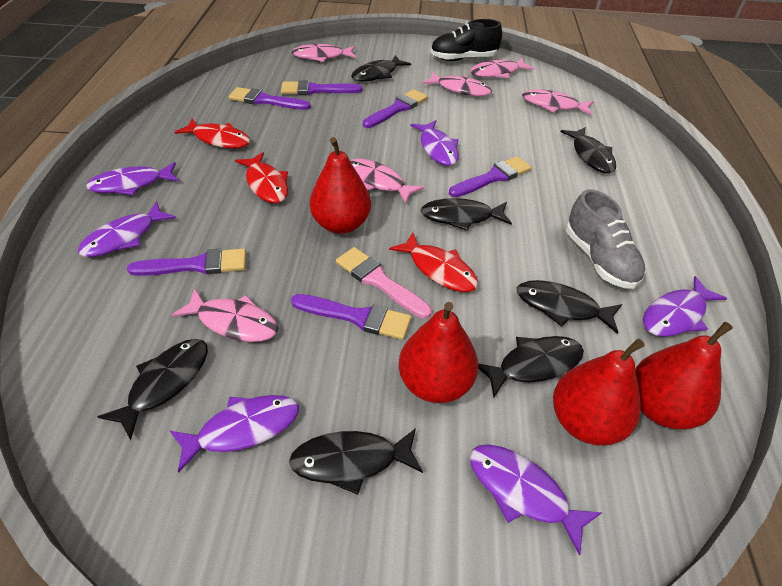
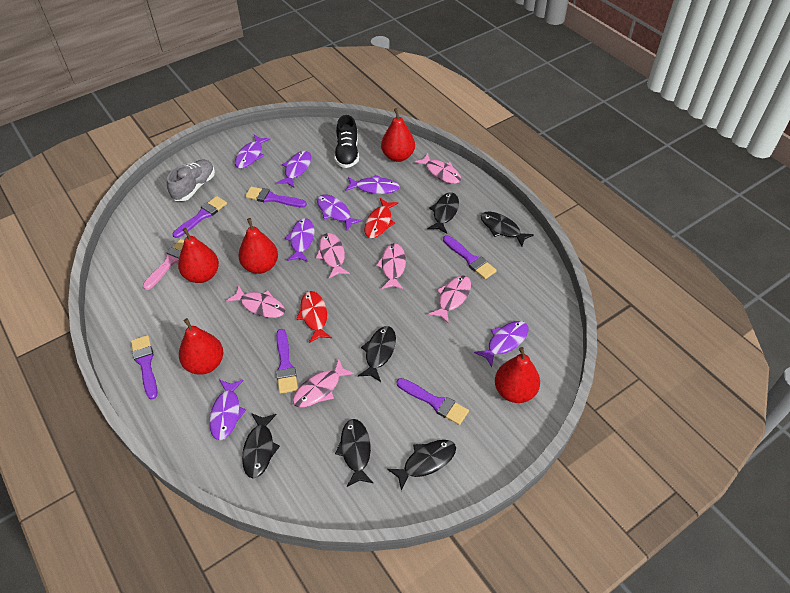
black fish: 7 -> 6
purple fish: 6 -> 7
red fish: 3 -> 2
red pear: 4 -> 5

